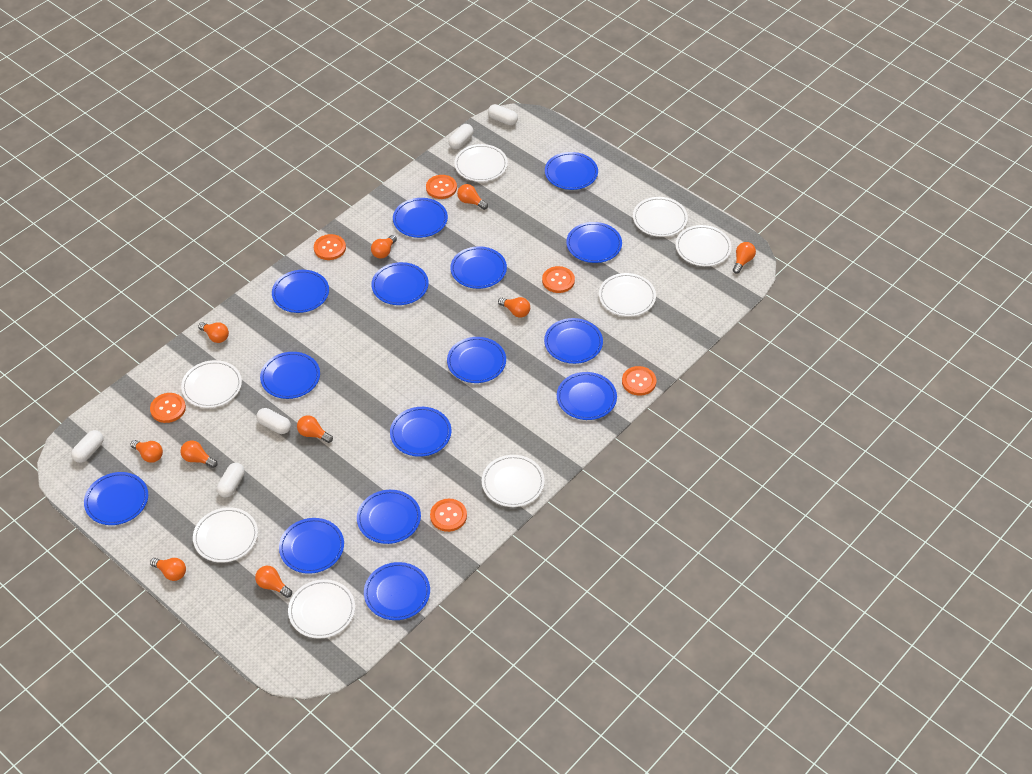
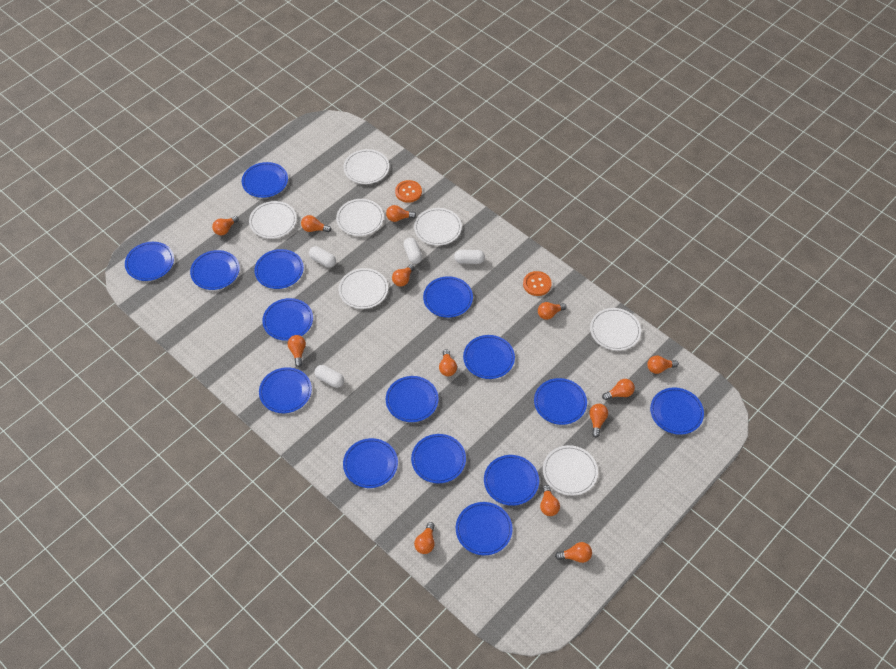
orange button: 6 -> 2
orange light bulb: 10 -> 13
white capsule: 5 -> 4
white plate: 8 -> 7

